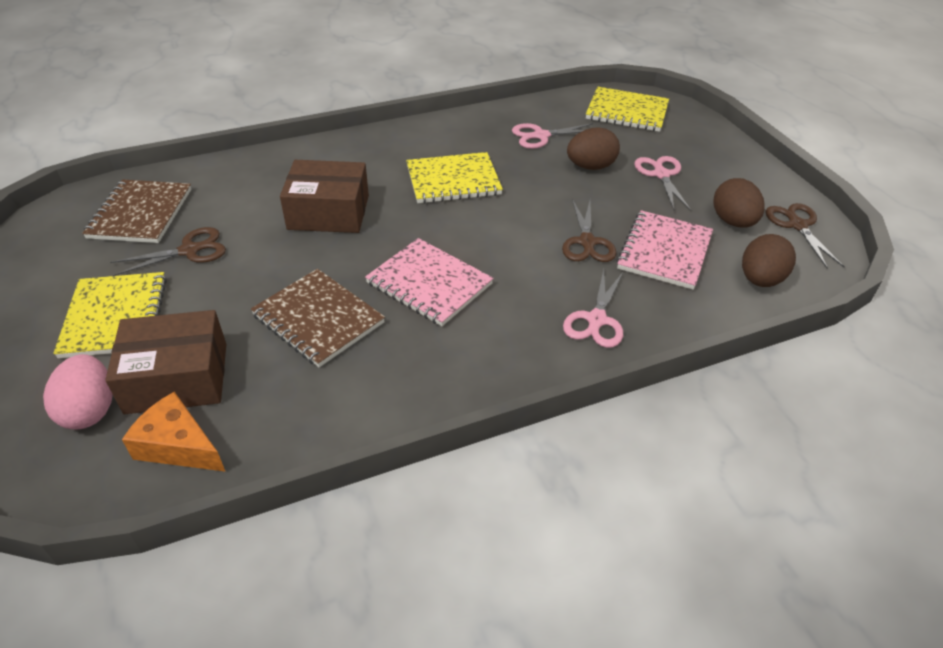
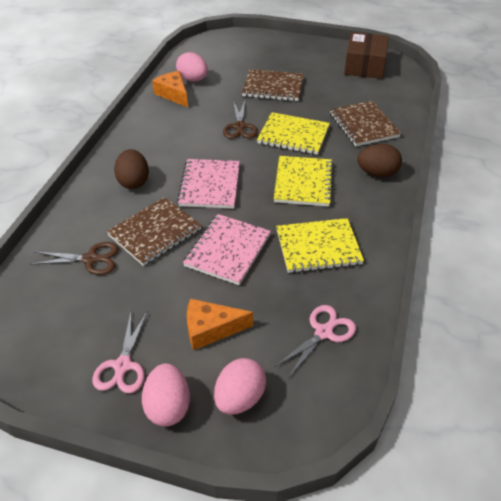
brown box: 2 -> 1
brown egg: 3 -> 2
brown notebook: 2 -> 3
brown scissors: 3 -> 2
orange cheese: 1 -> 2
pink egg: 1 -> 3
pink scissors: 3 -> 2

